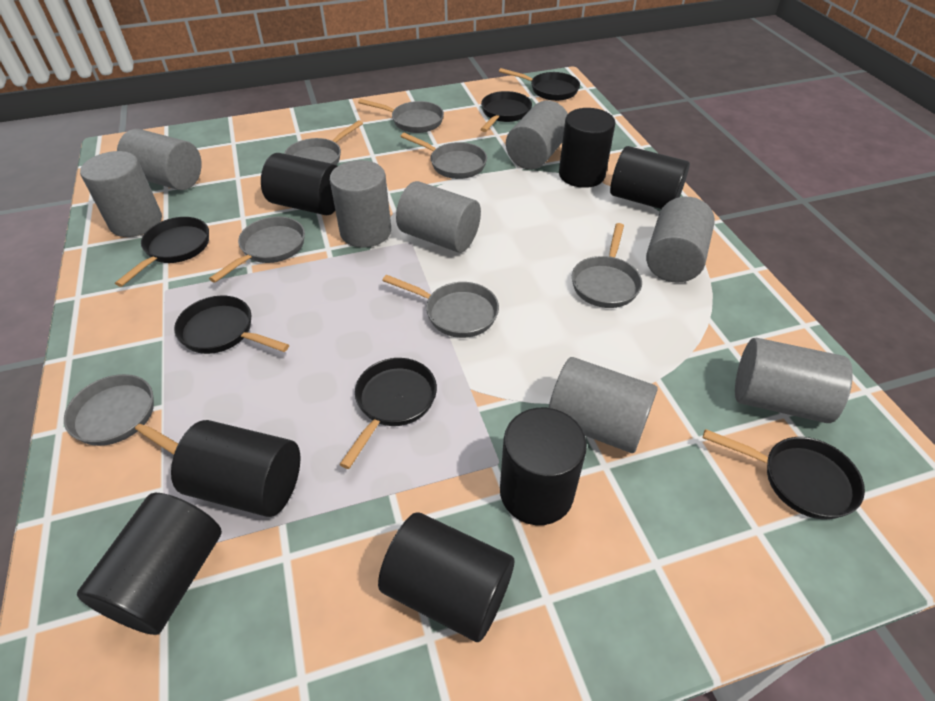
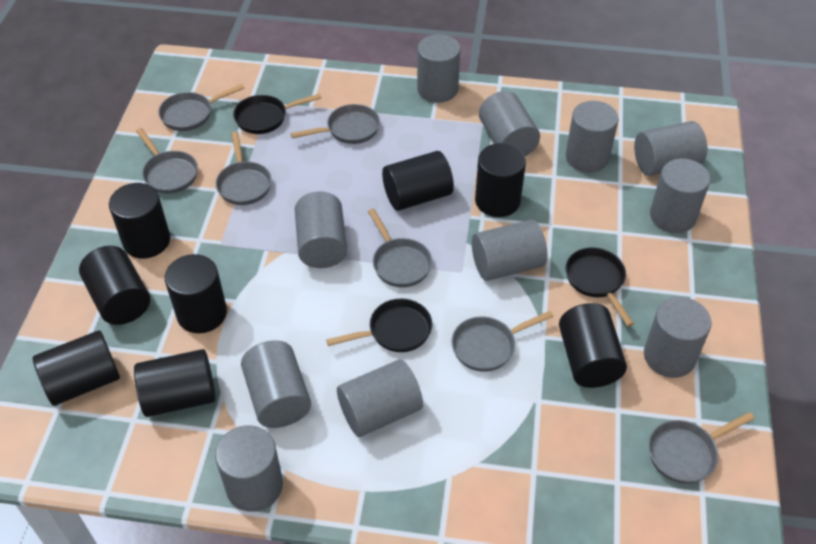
black cylinder: 7 -> 8
black pan: 6 -> 3
grey cylinder: 8 -> 11

